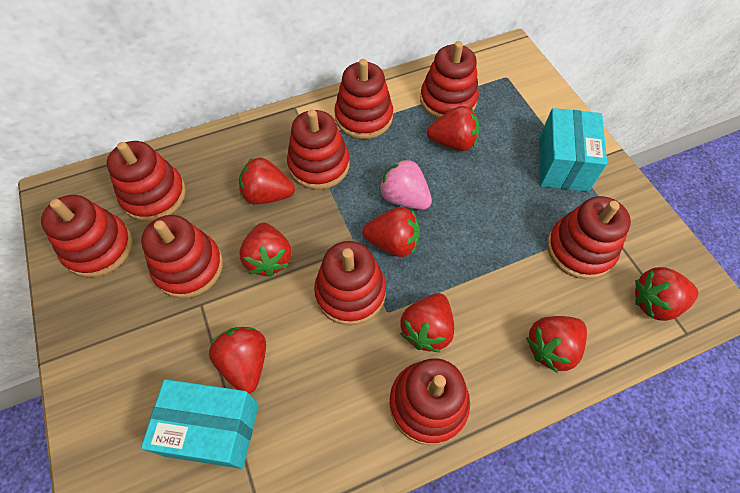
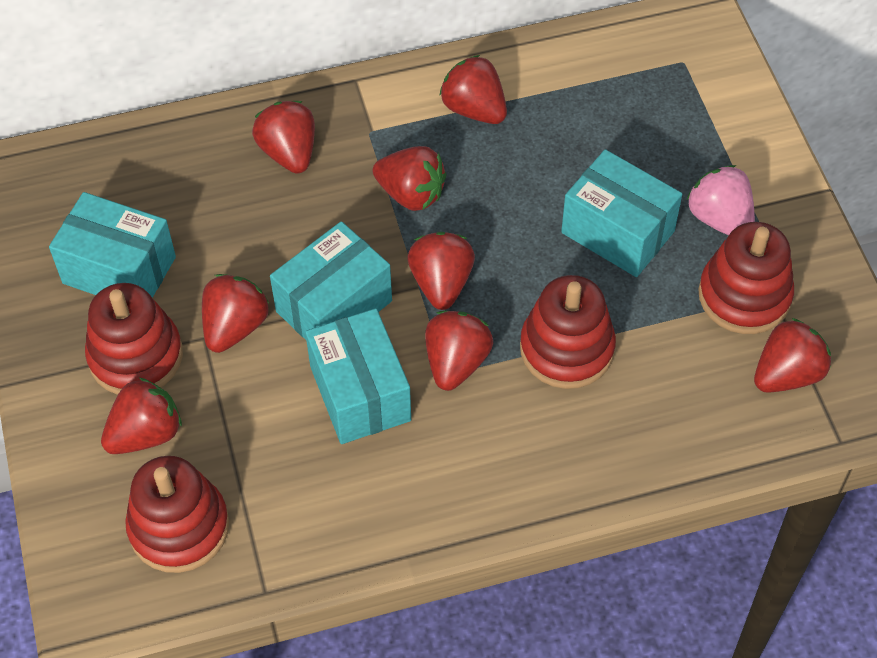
red stacking toy: 9 -> 4
turquoise box: 2 -> 4

